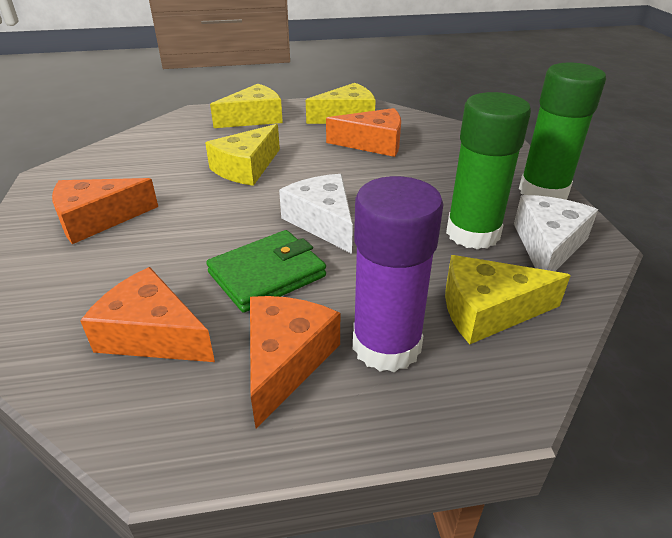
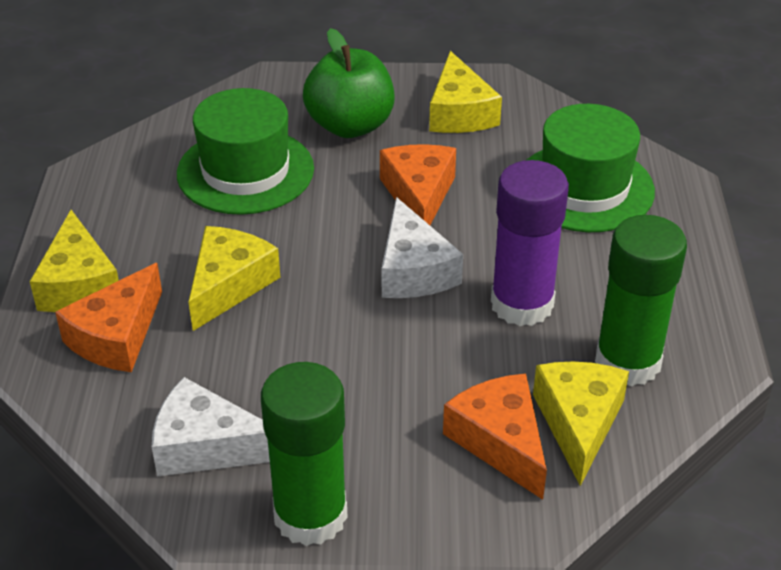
green apple: 0 -> 1
green hat: 0 -> 2
green wallet: 1 -> 0
orange cheese: 4 -> 3

